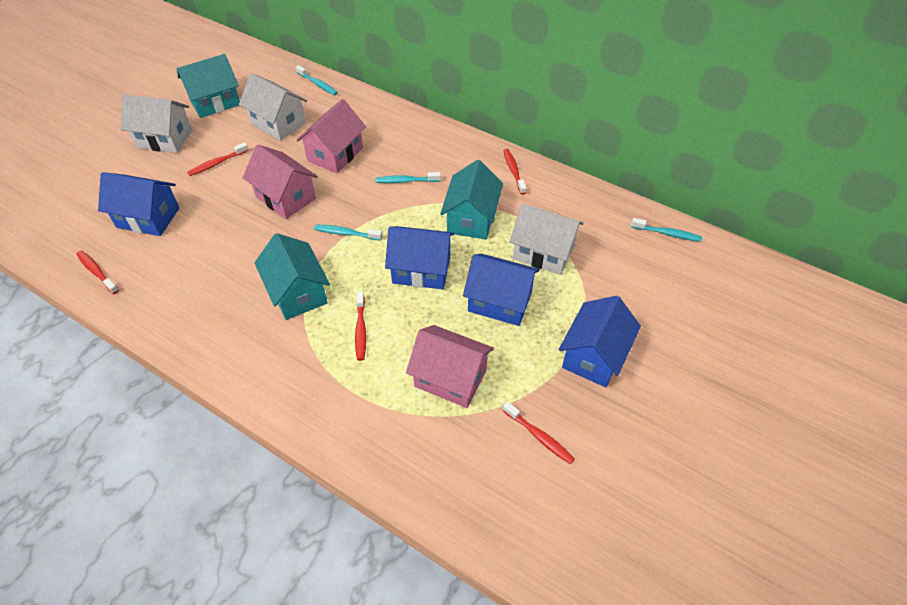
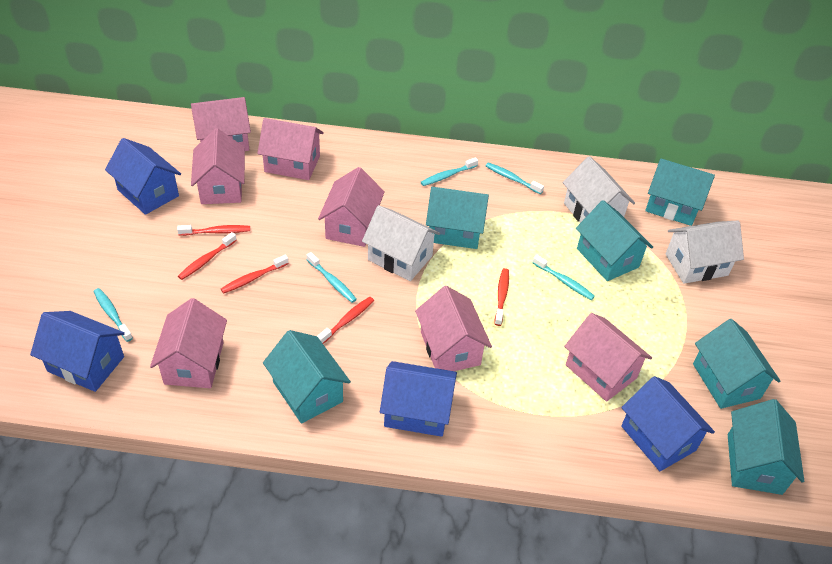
pink house: 3 -> 7
turquoise house: 3 -> 6
turquoise toothbrush: 4 -> 5

